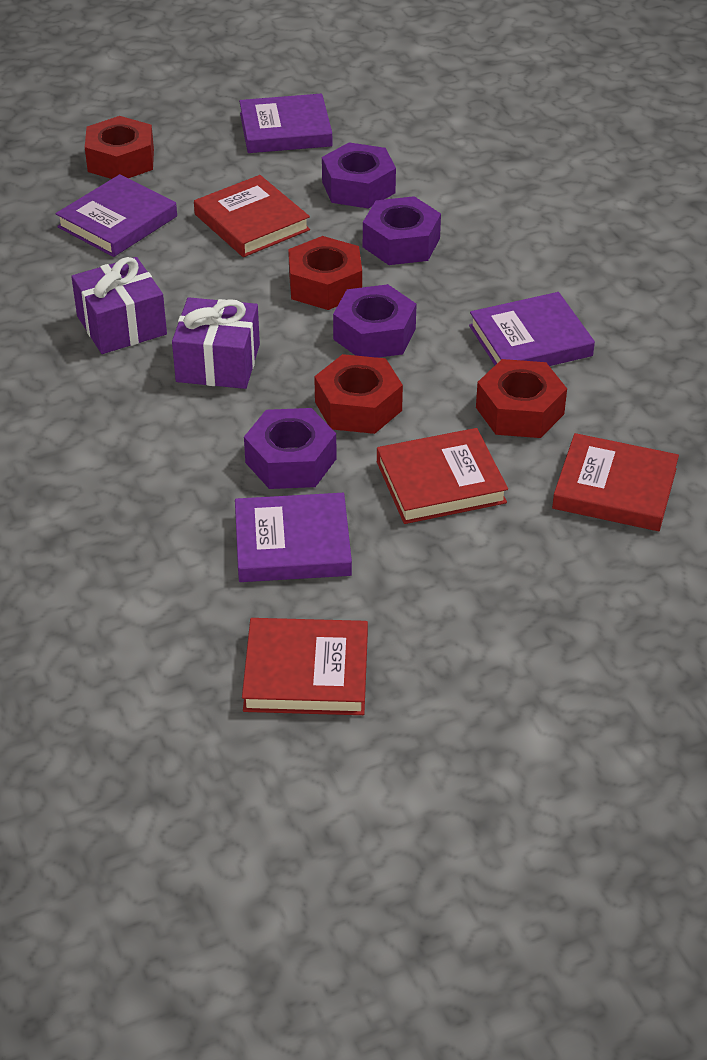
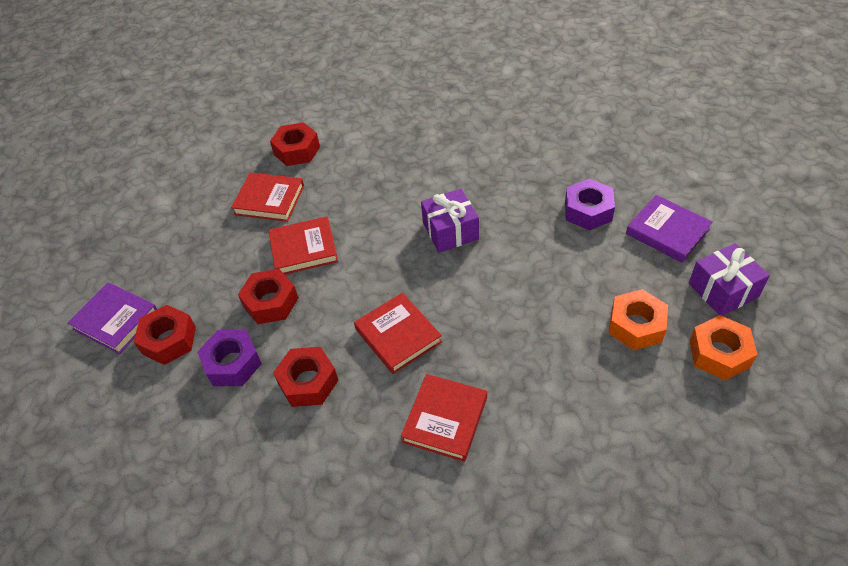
orange nut: 0 -> 2
purple book: 4 -> 2
purple nut: 4 -> 2

